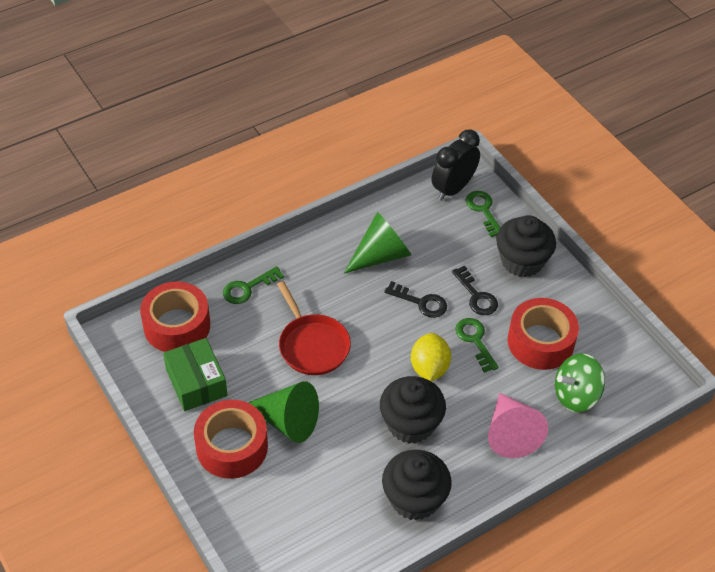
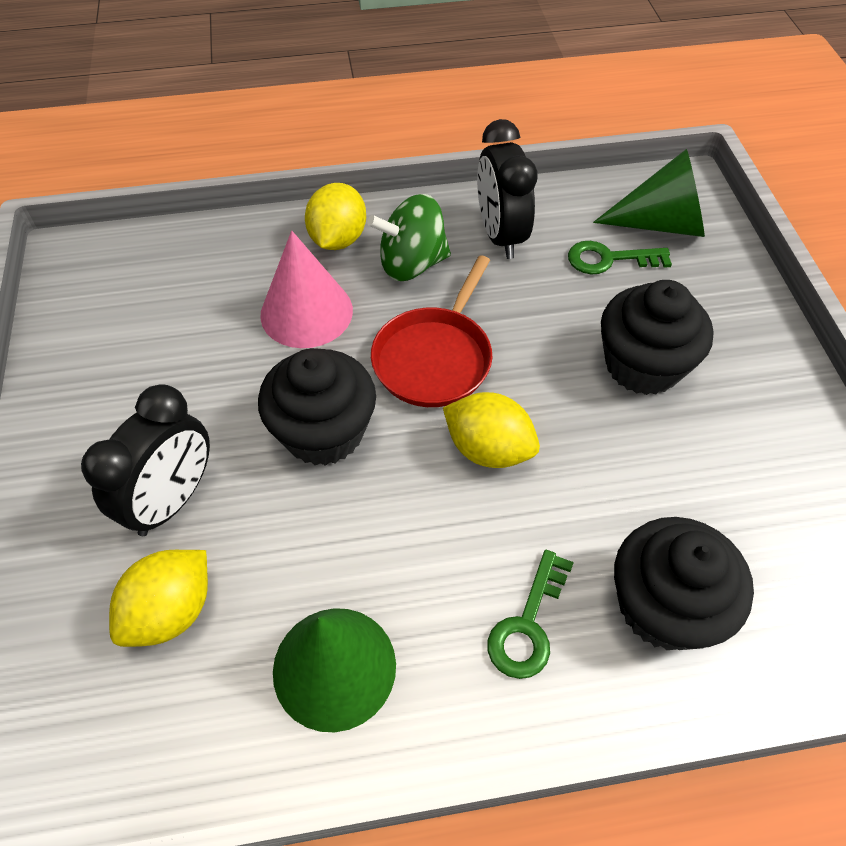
black clock: 1 -> 2
black key: 2 -> 0
green box: 1 -> 0
green key: 3 -> 2
red tape: 3 -> 0
yellow lemon: 1 -> 3

